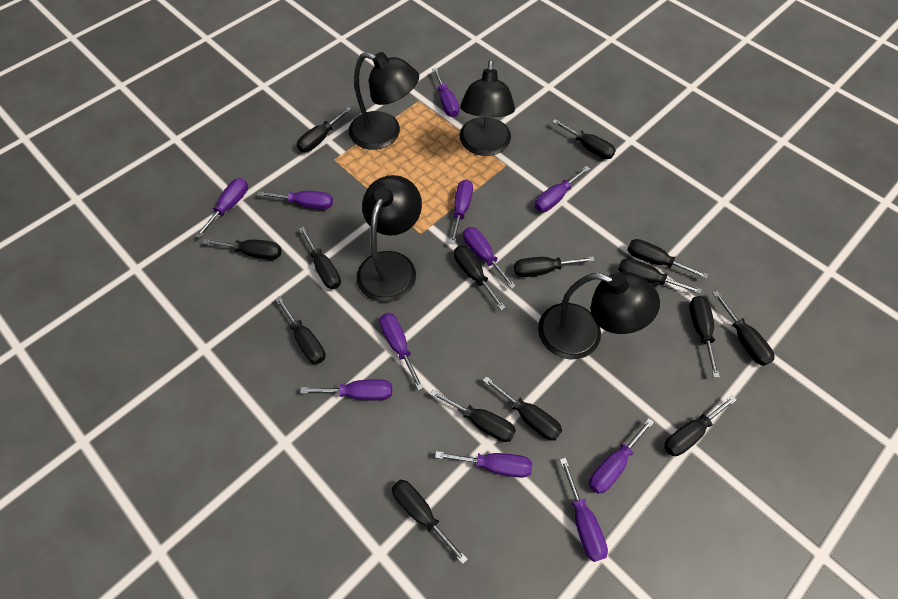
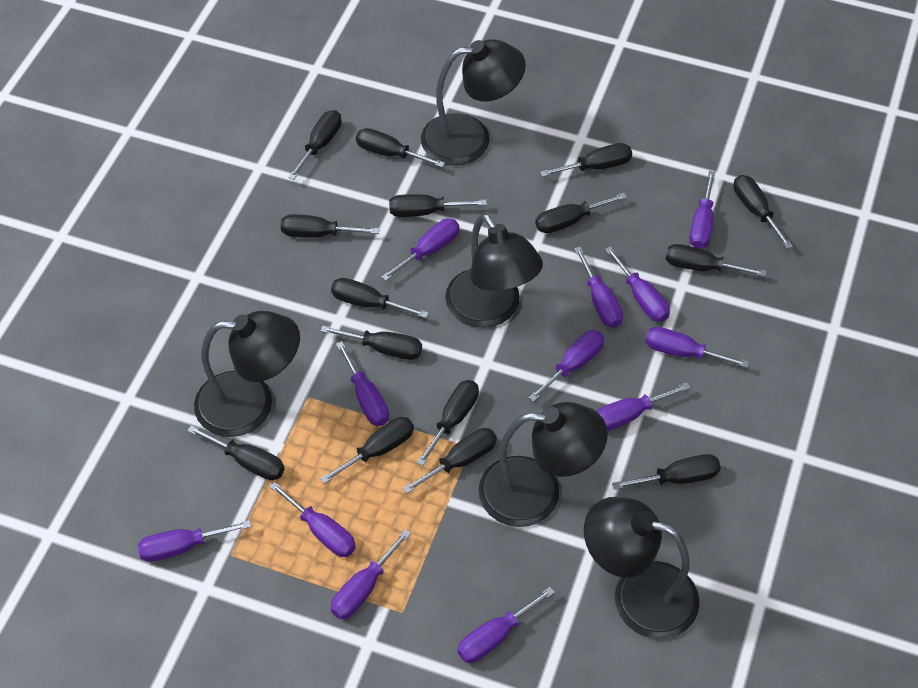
black lamp: 4 -> 5
purple screwdriver: 11 -> 12

